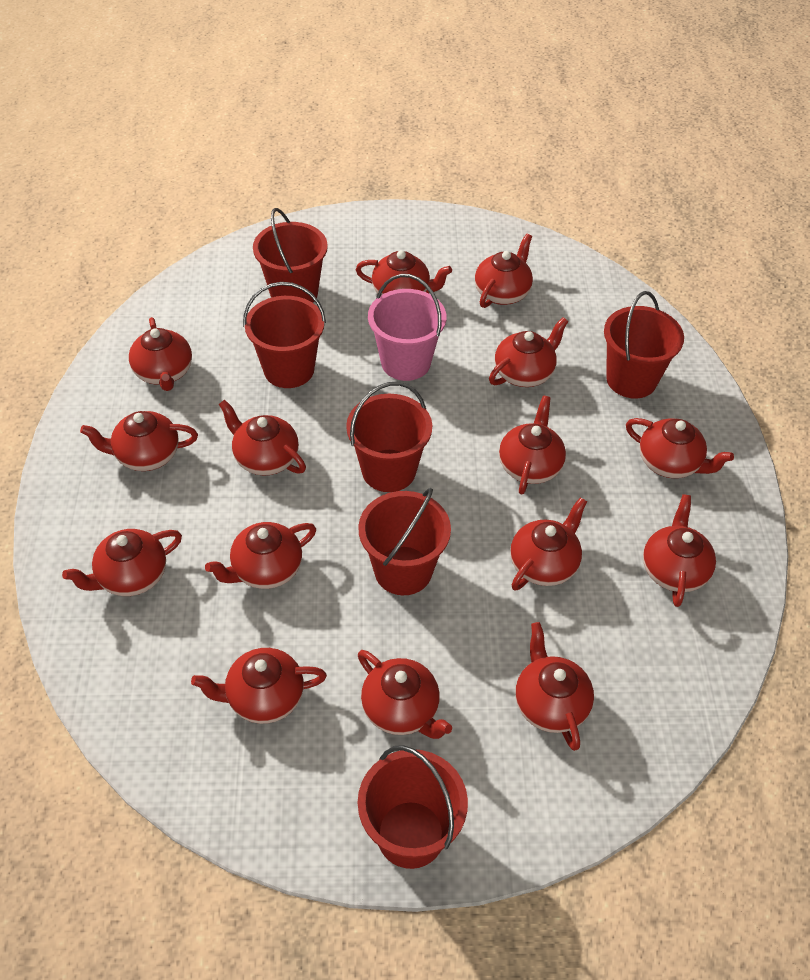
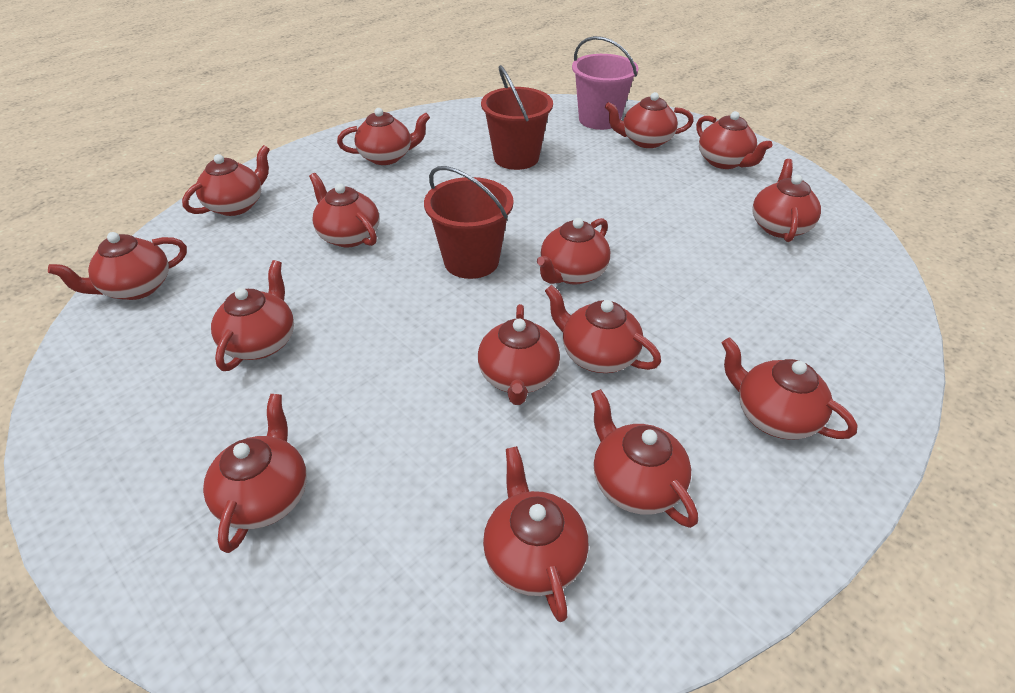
red bucket: 6 -> 2

